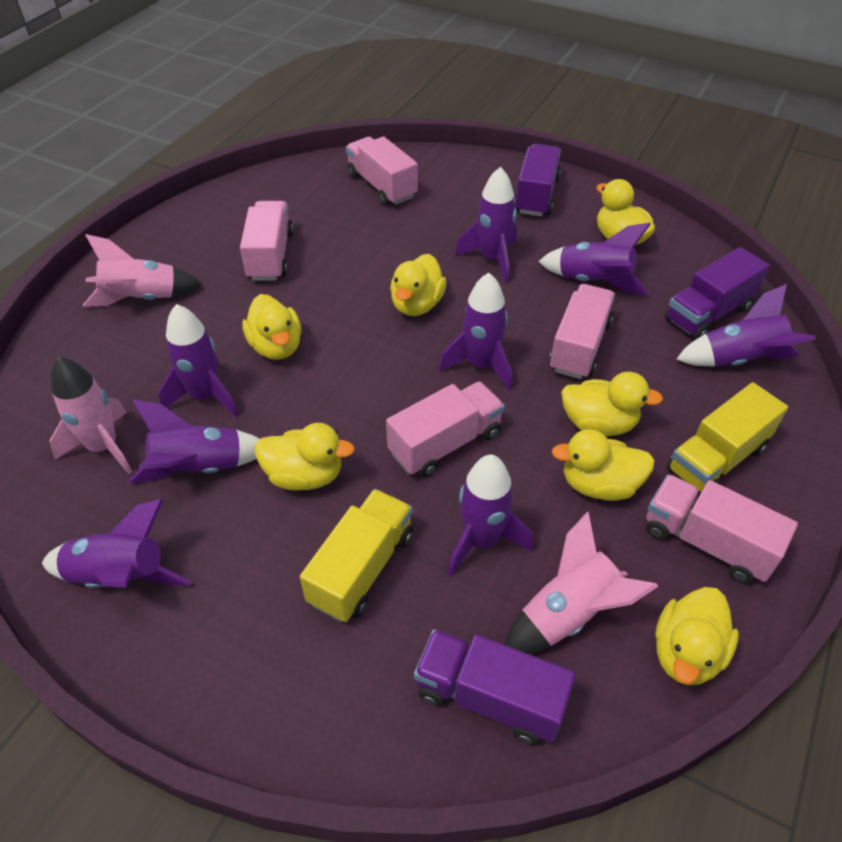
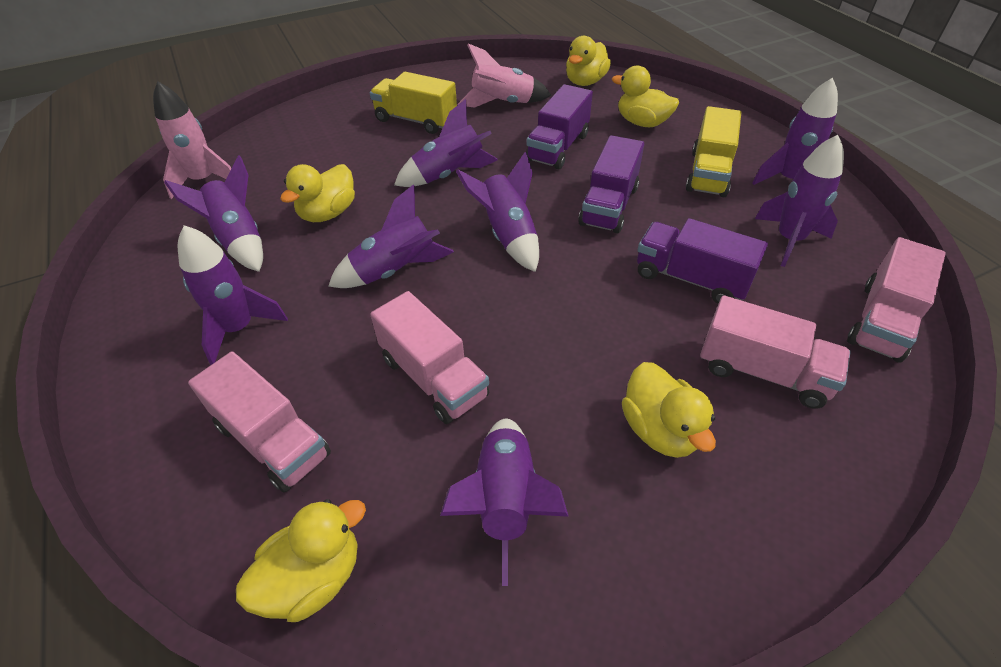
pink rocket: 3 -> 2
pink truck: 5 -> 4
yellow duck: 7 -> 5

